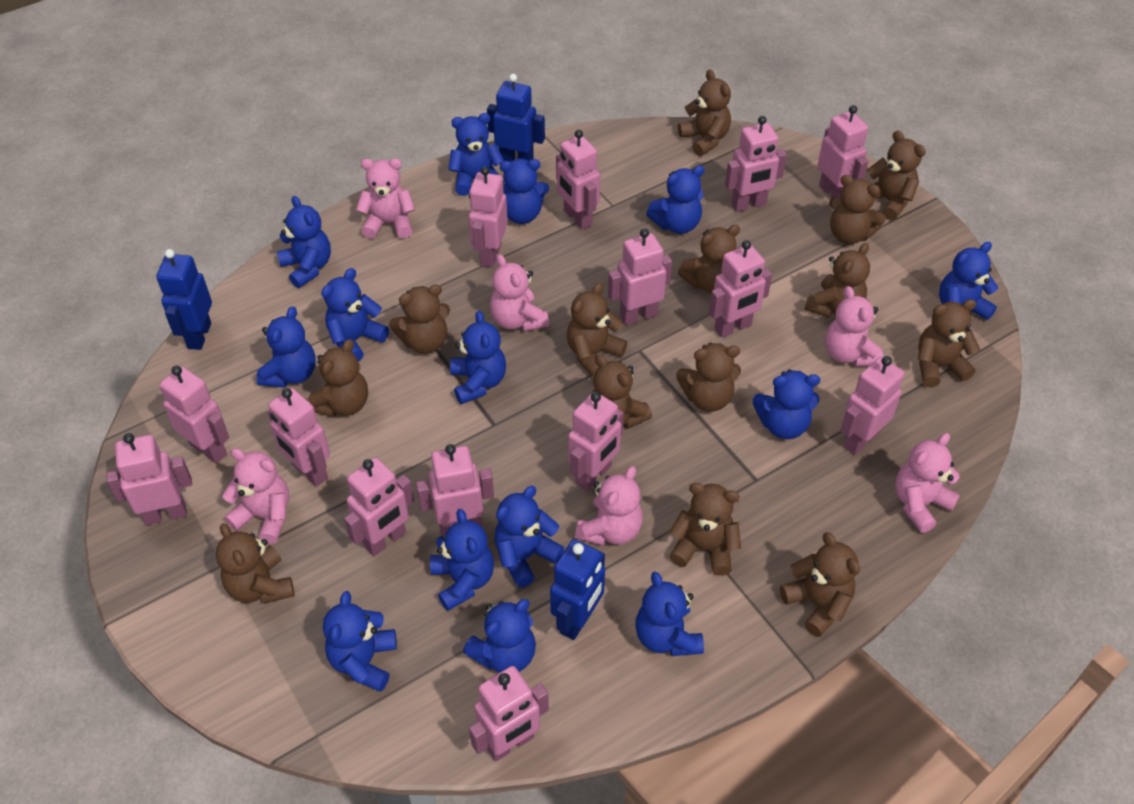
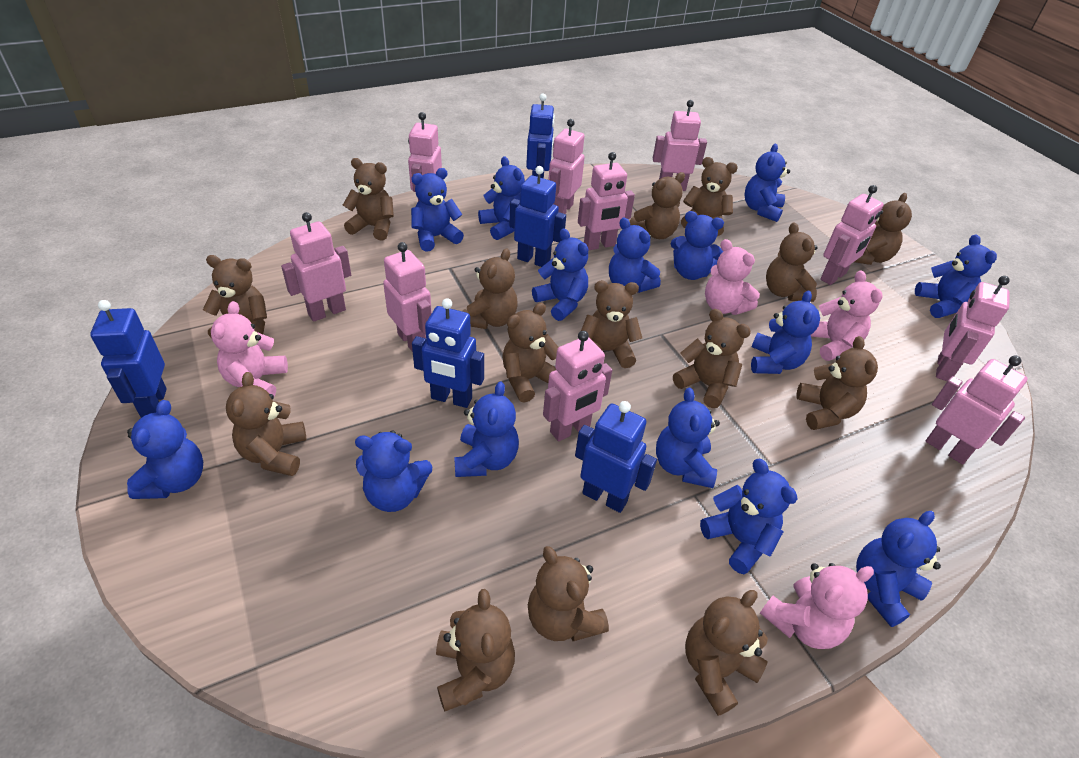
blue robot: 3 -> 5
brown teddy bear: 14 -> 15
pink robot: 14 -> 10
pink teddy bear: 6 -> 4

